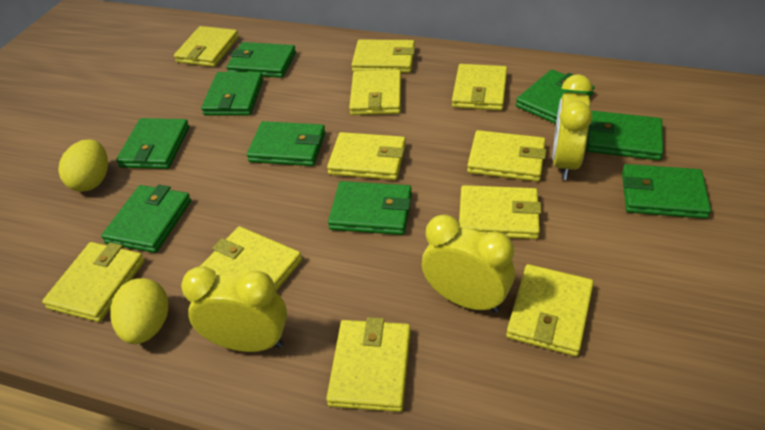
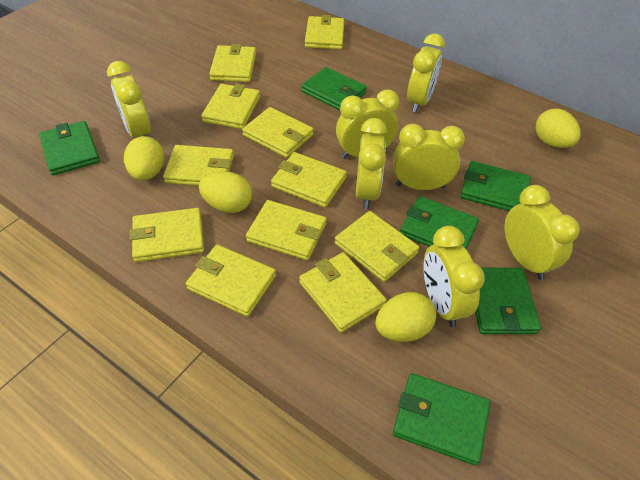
green wallet: 9 -> 6
yellow clock: 3 -> 7
yellow egg: 2 -> 4

